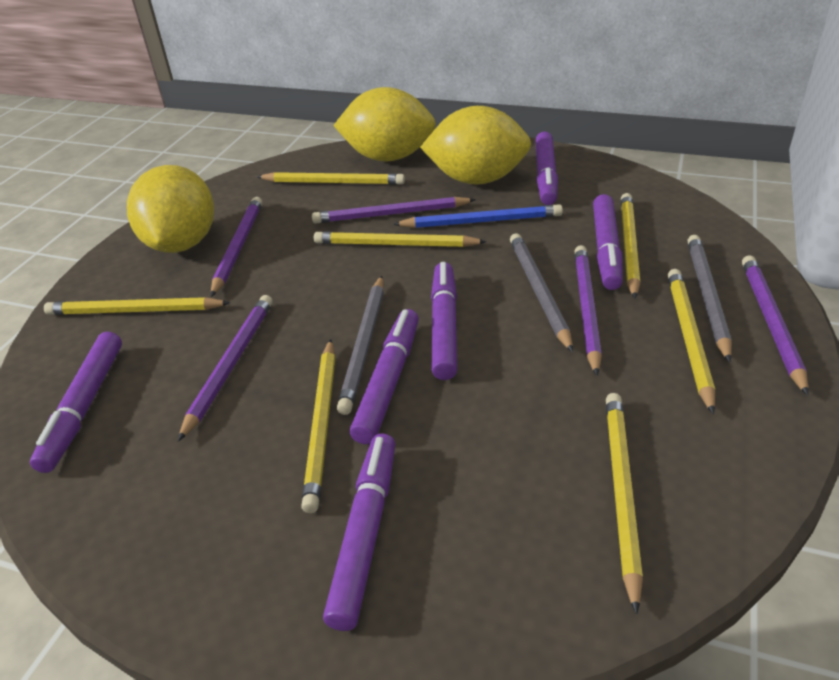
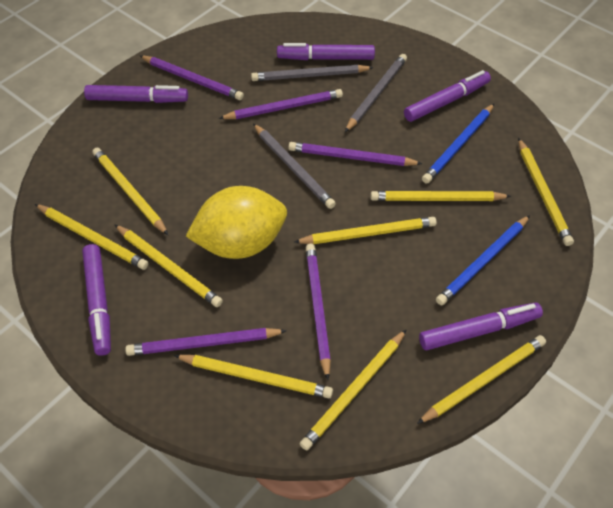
blue pencil: 1 -> 2
purple marker: 6 -> 5
yellow lemon: 3 -> 1
yellow pencil: 7 -> 9

